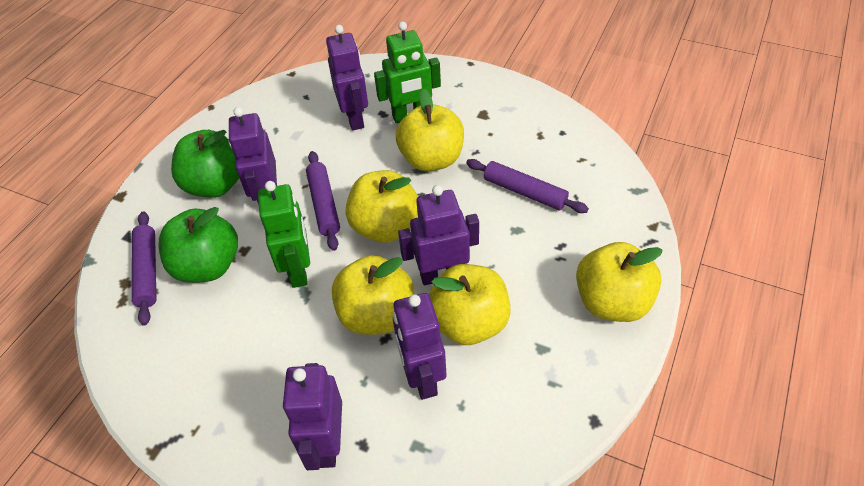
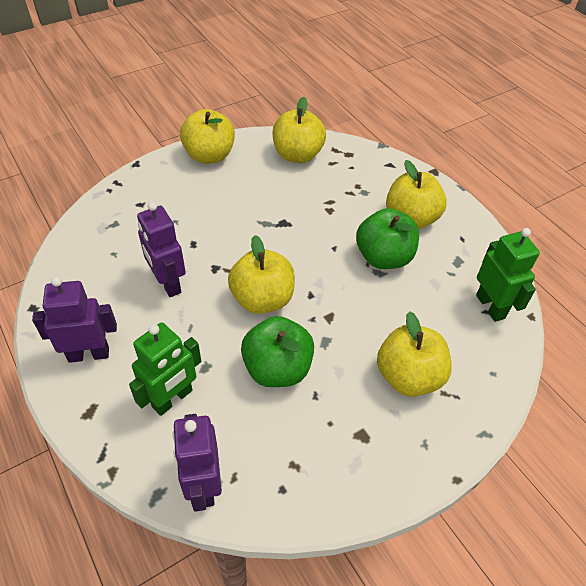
purple robot: 5 -> 3
purple rolling pin: 3 -> 0

